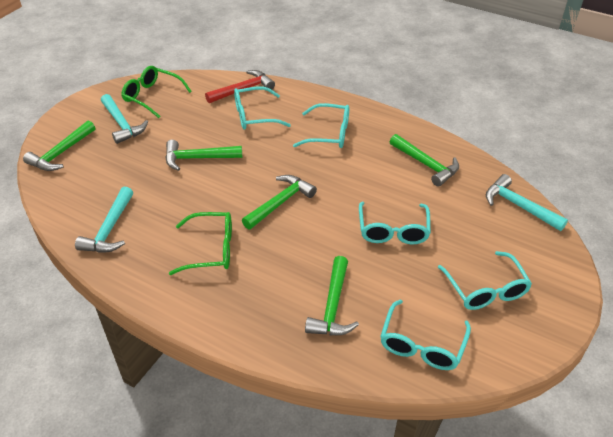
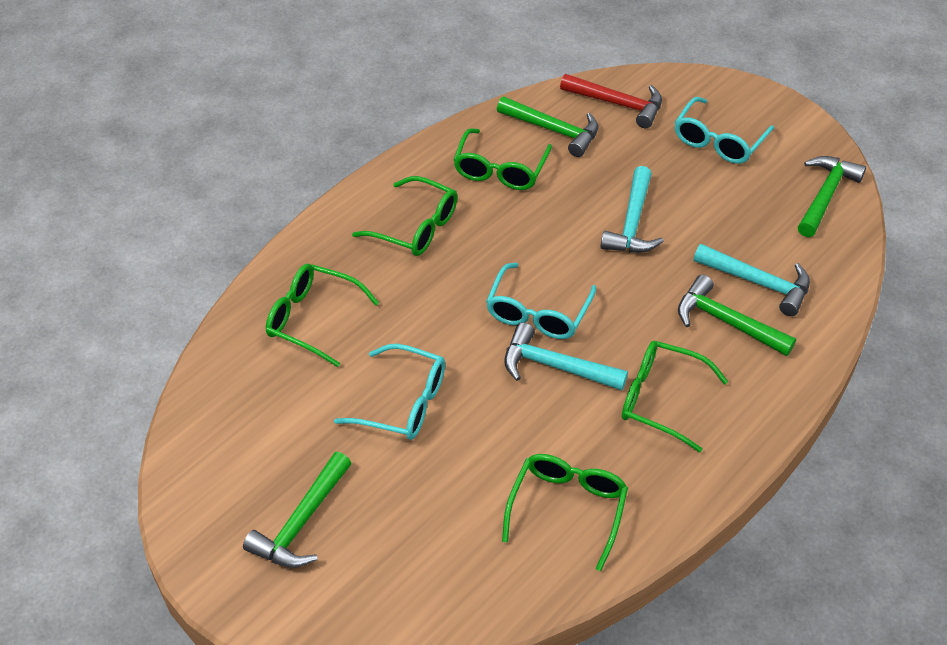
green glasses: 2 -> 5
green hammer: 5 -> 4
turquoise glasses: 5 -> 3

